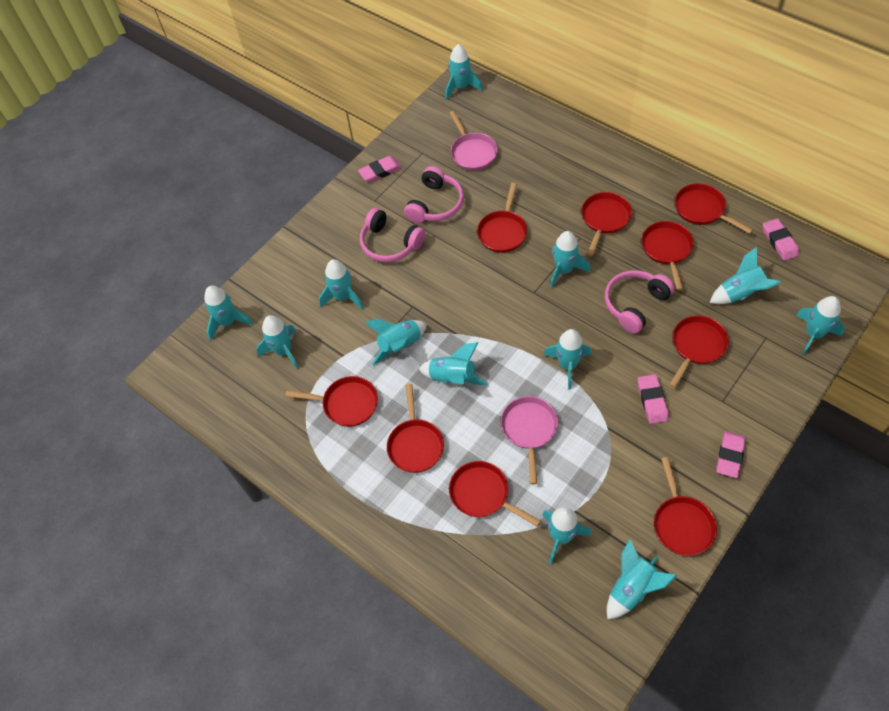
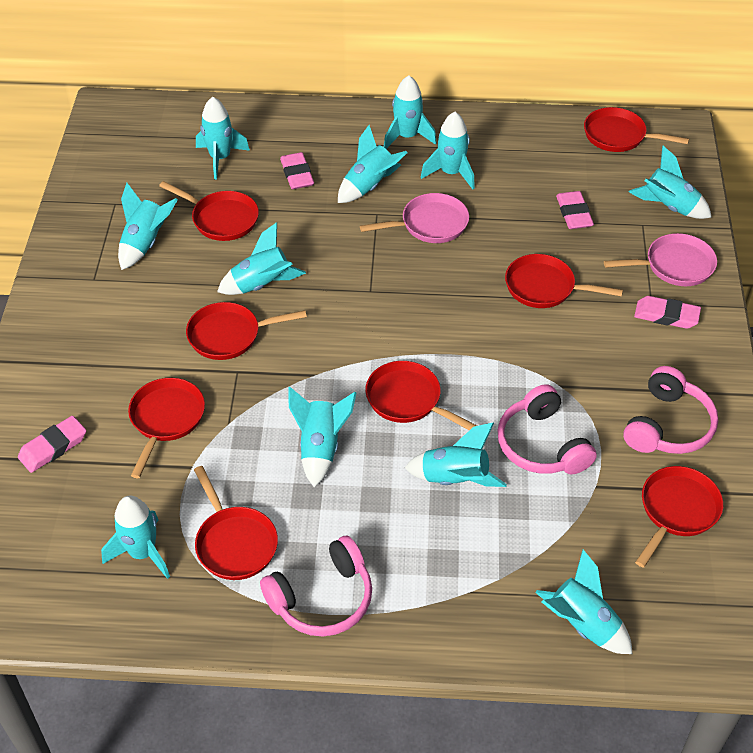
red pan: 9 -> 8
turquoise rocket: 12 -> 11

